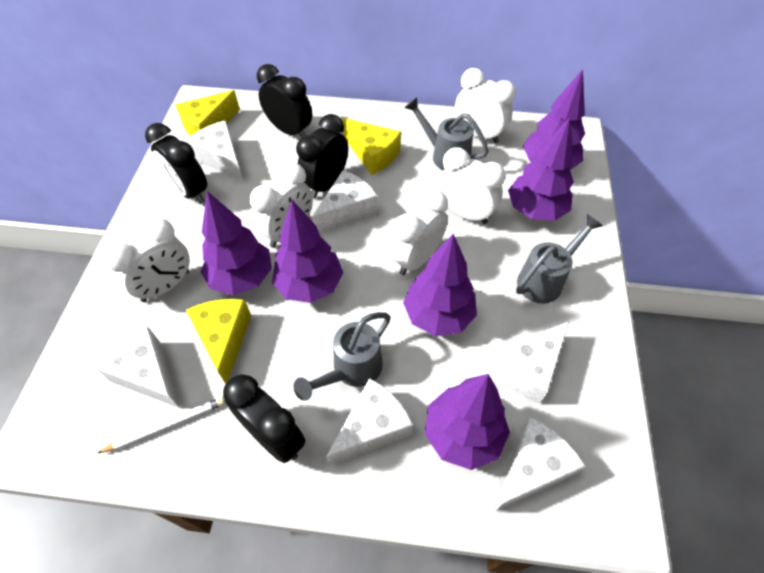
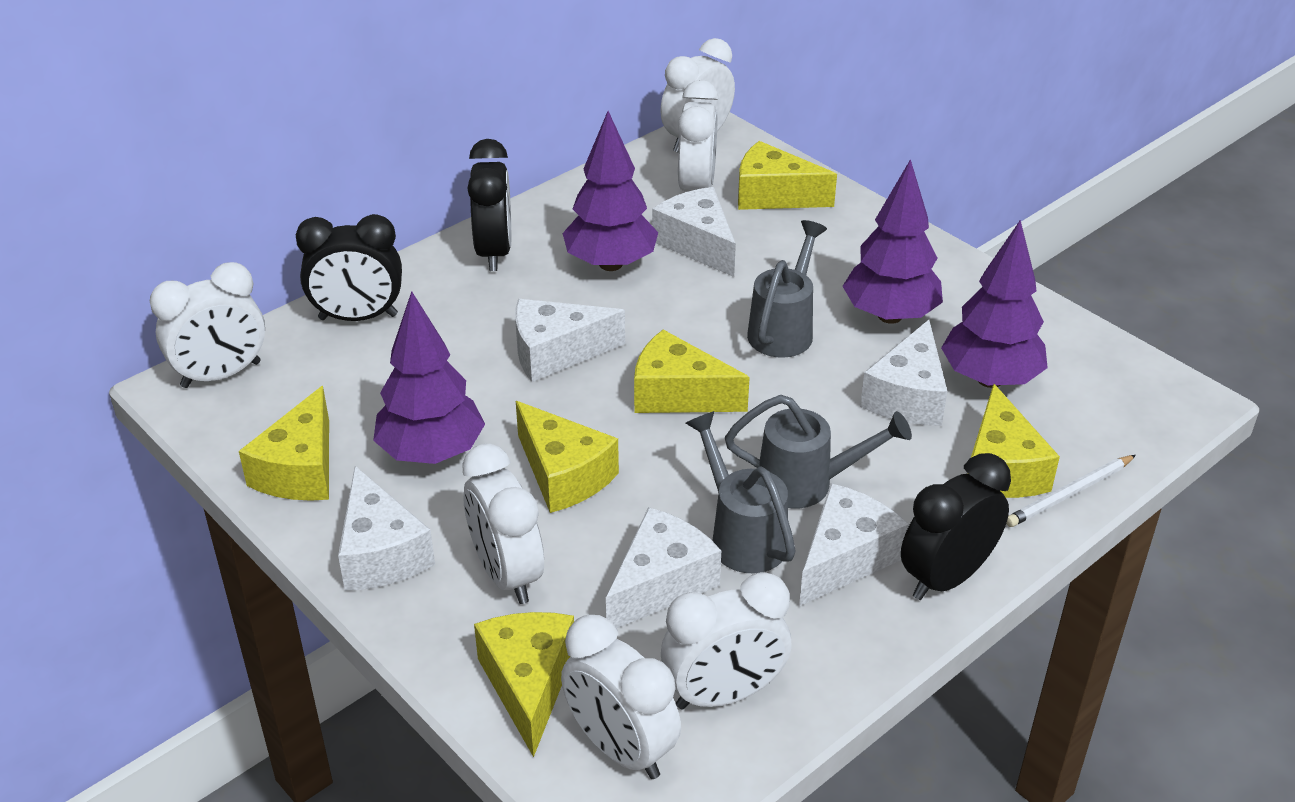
black clock: 4 -> 3
purple tree: 6 -> 4
white clock: 5 -> 6
yellow cheese: 3 -> 6

